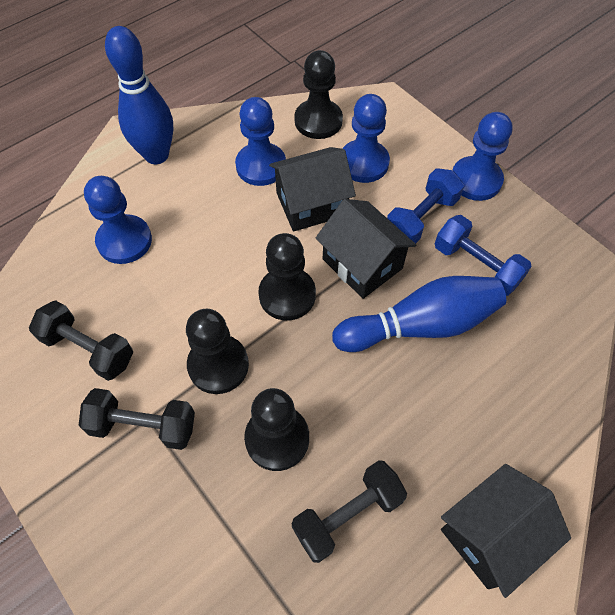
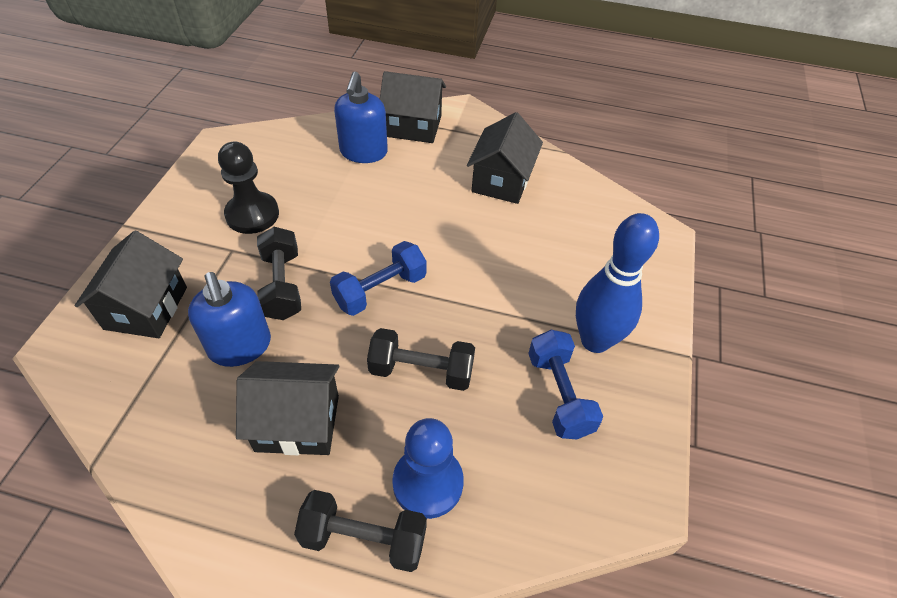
black house: 3 -> 4
black pawn: 4 -> 1
blue bowling pin: 2 -> 1
blue pawn: 4 -> 1
blue soap dispenser: 0 -> 2

